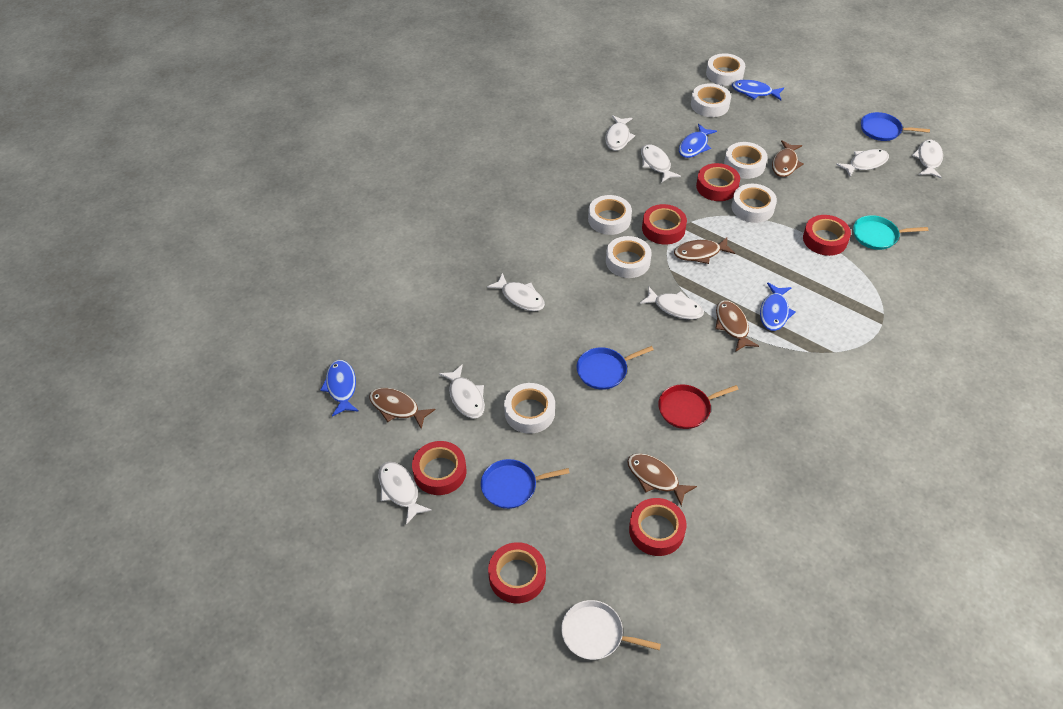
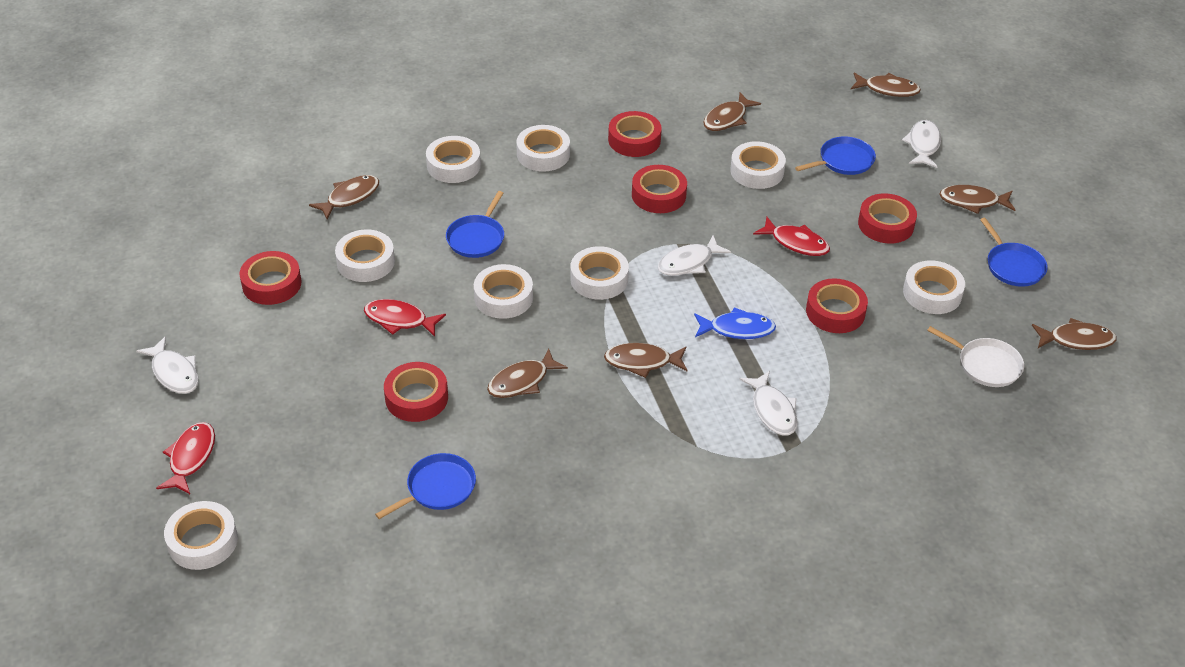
blue fish: 4 -> 1
blue pan: 3 -> 4
brown fish: 5 -> 7
red fish: 0 -> 3
red pan: 1 -> 0
turquoise pan: 1 -> 0
white fish: 8 -> 4
white tape: 7 -> 8

